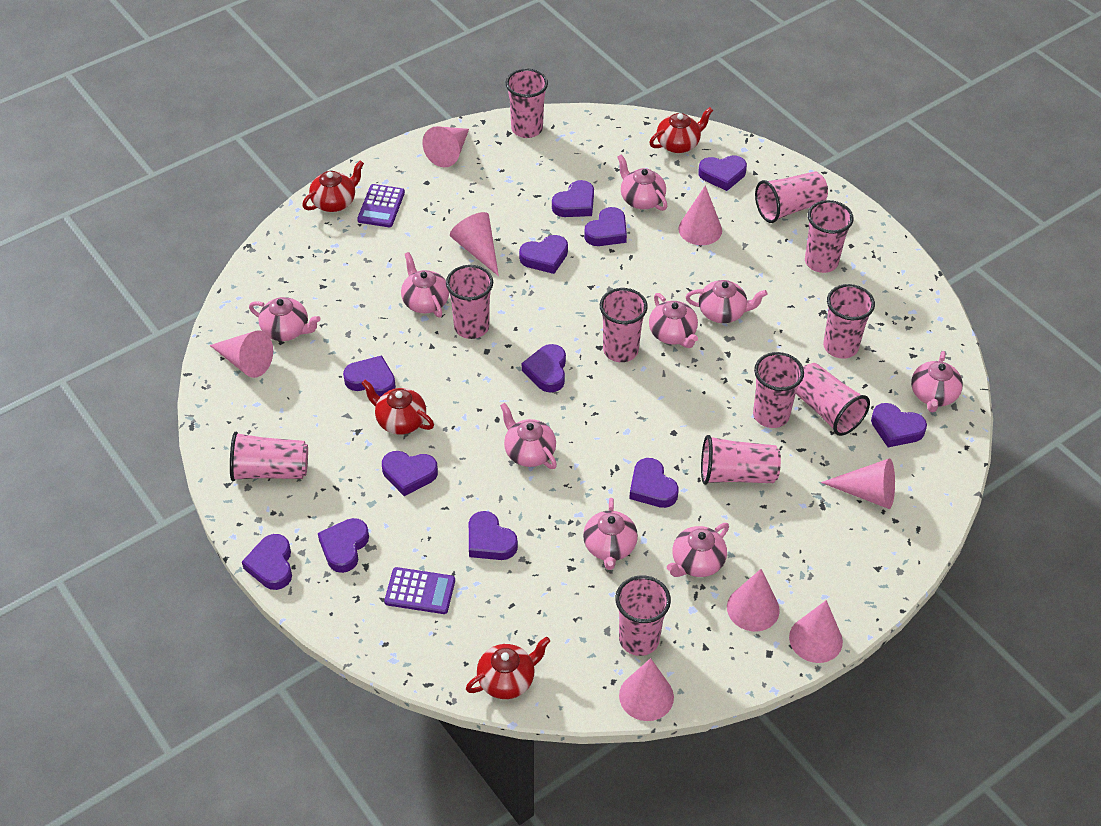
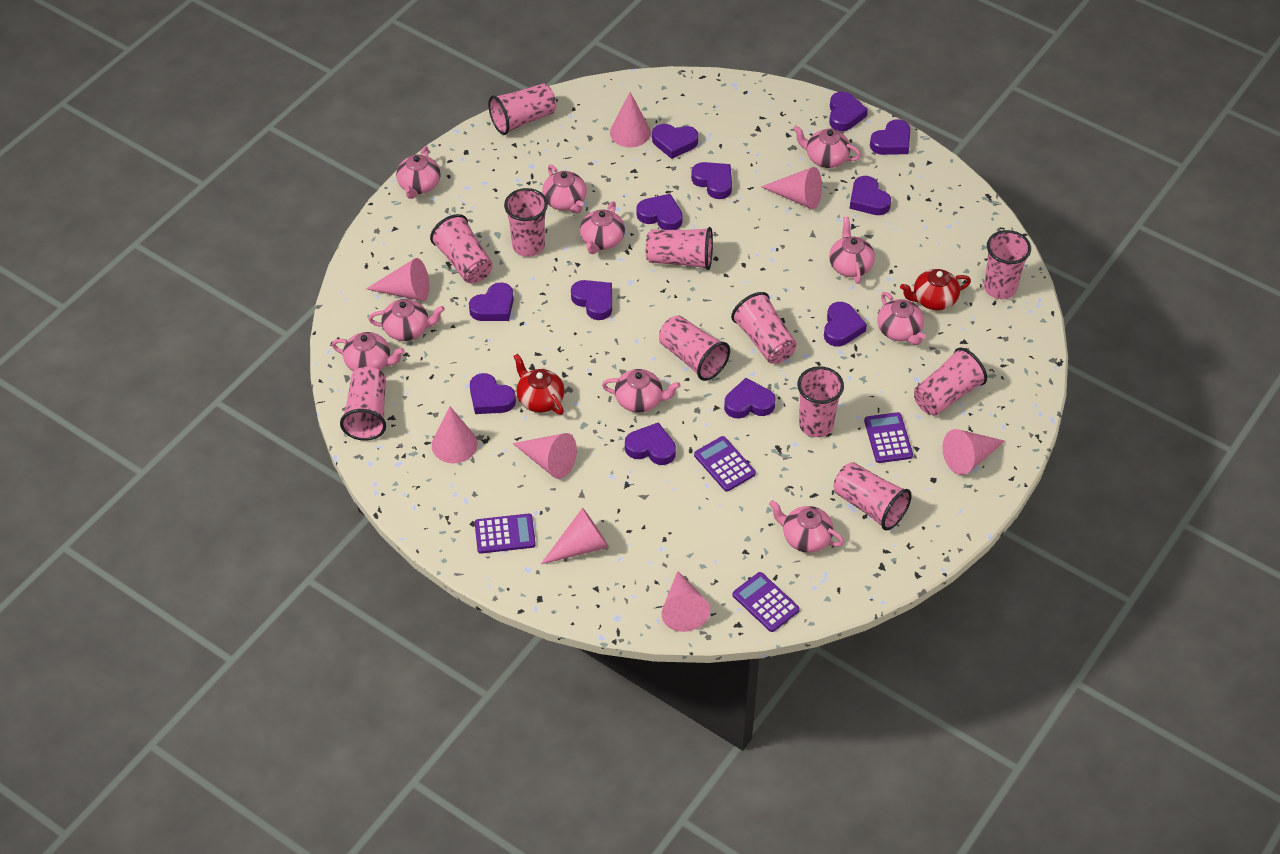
pink teapot: 9 -> 10
purple calculator: 2 -> 4
red teapot: 4 -> 2

